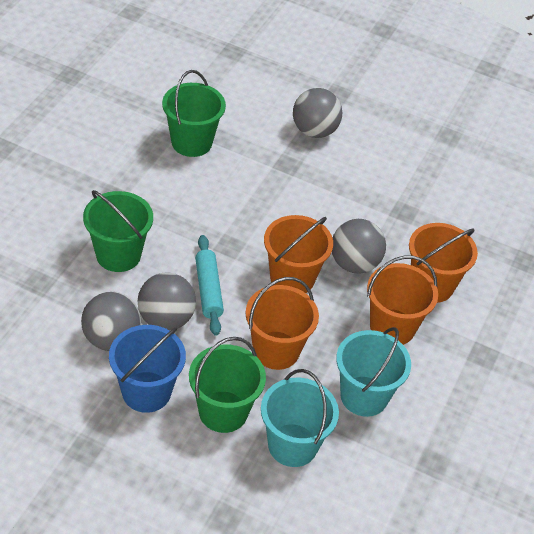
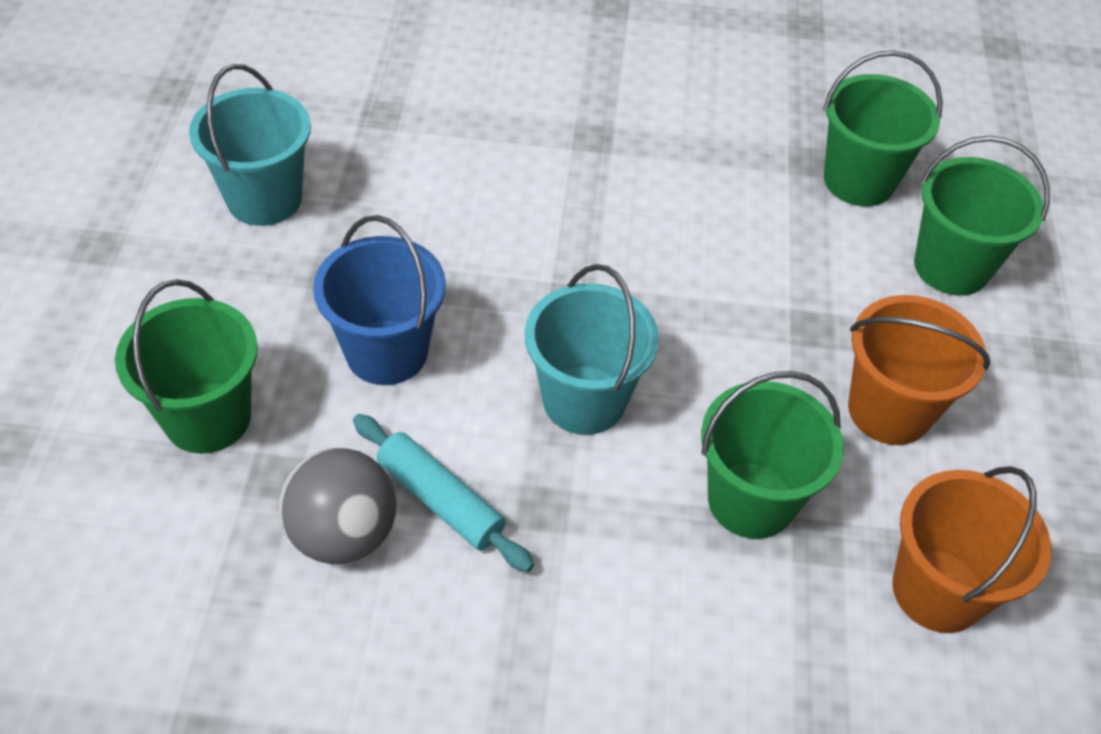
green bucket: 3 -> 4
grey ball: 4 -> 1
orange bucket: 4 -> 2

